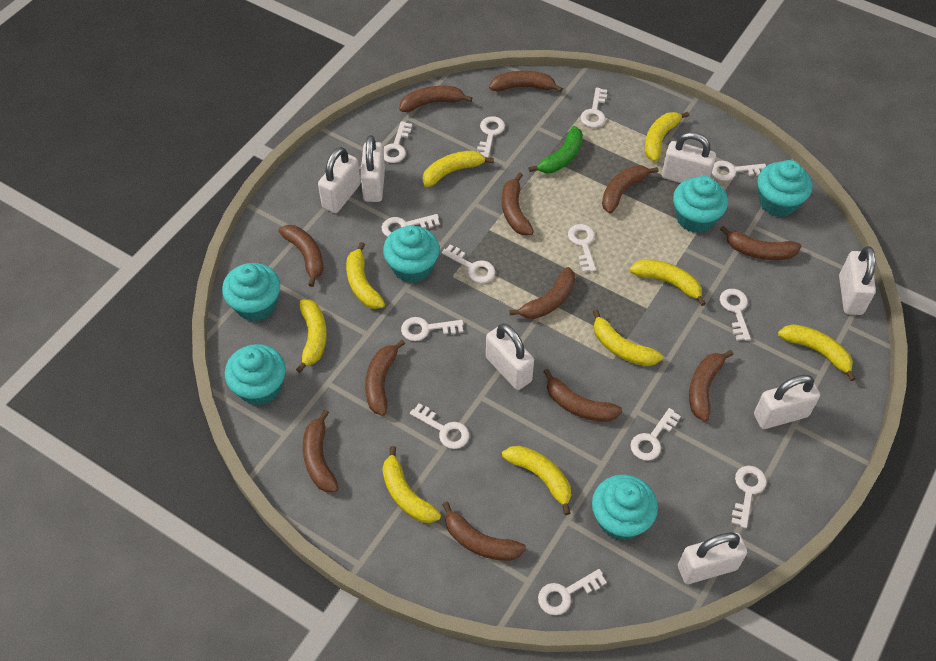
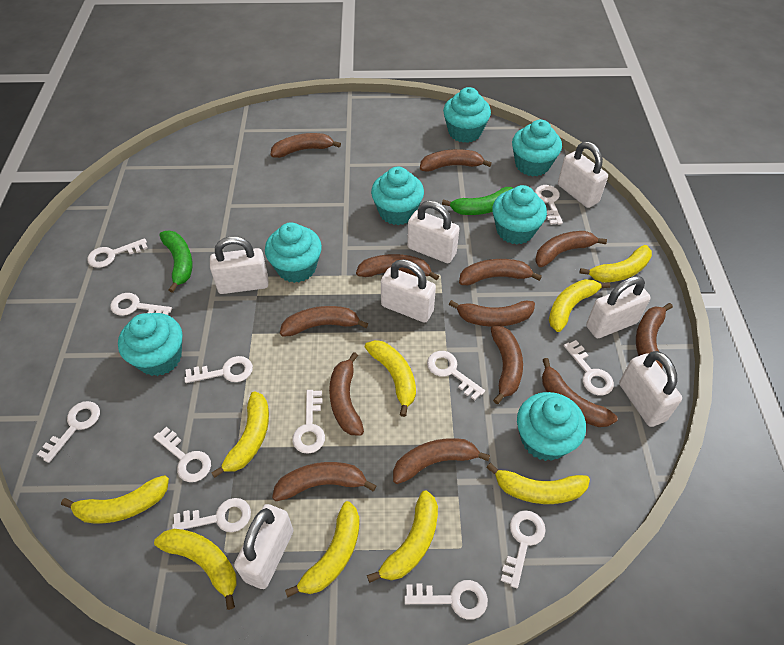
brown banana: 12 -> 13
green banana: 1 -> 2
turquoise cupcake: 6 -> 7
white key: 13 -> 12

